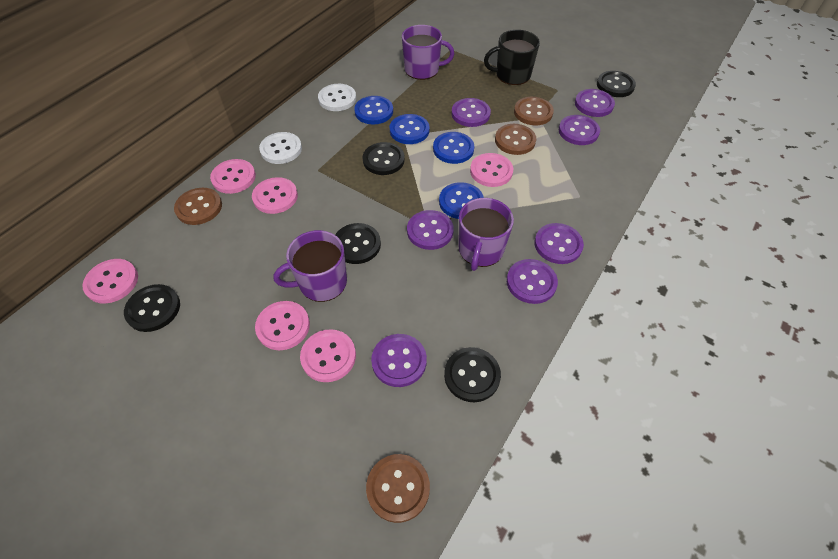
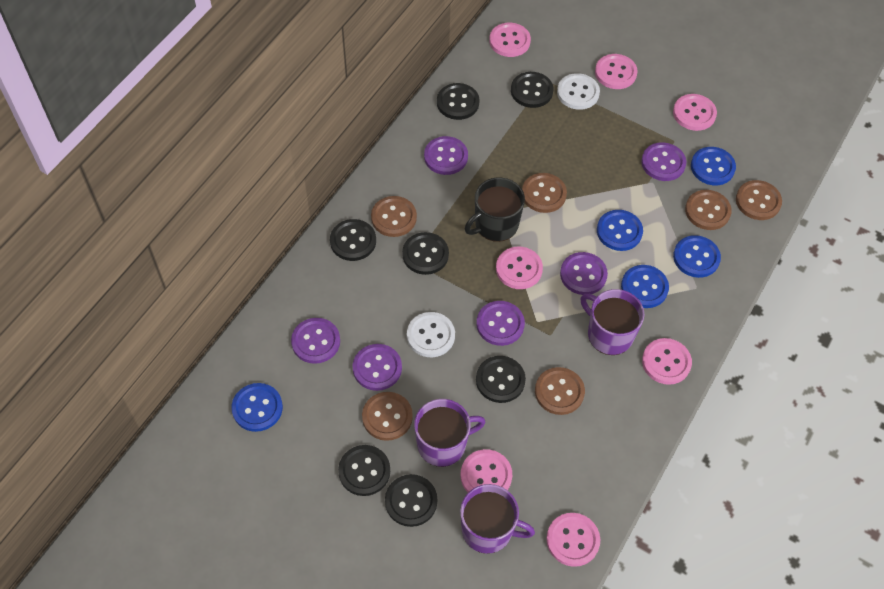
black button: 5 -> 7
blue button: 4 -> 5
brown button: 4 -> 6
pink button: 6 -> 7
purple button: 7 -> 6

